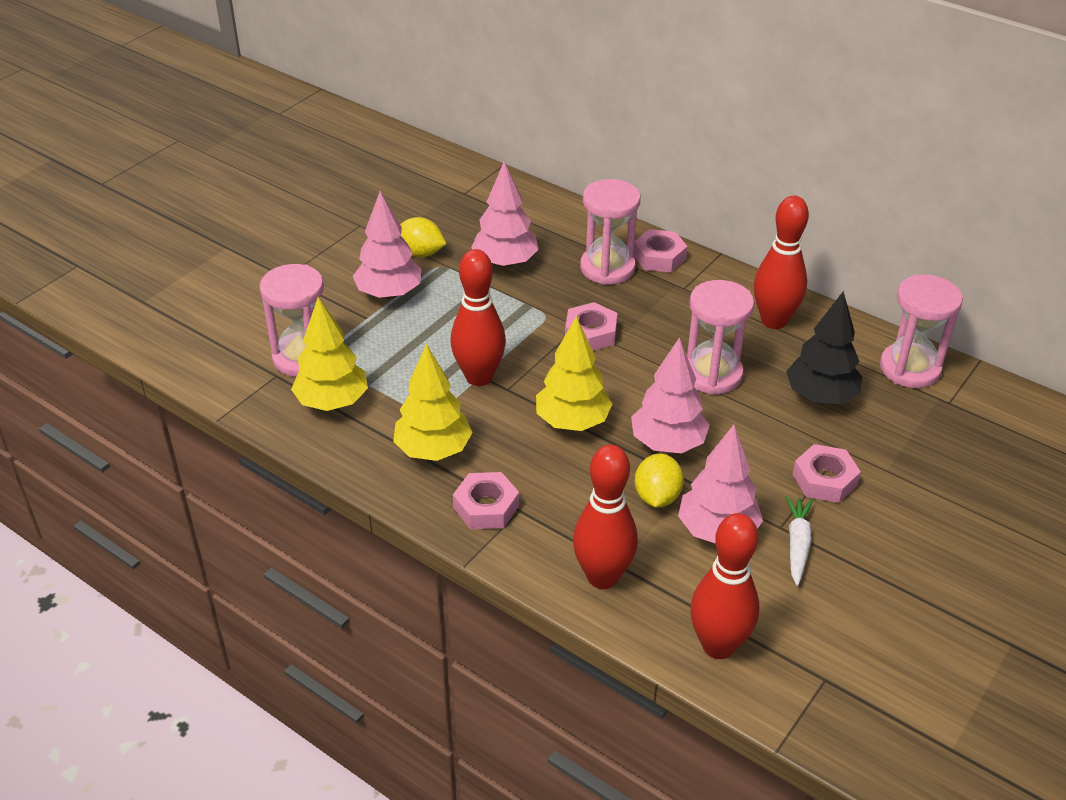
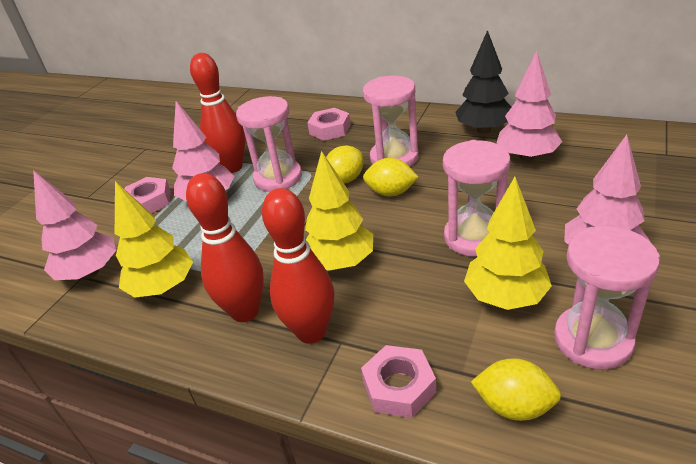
pink nut: 4 -> 3
red bowling pin: 4 -> 3
white carrot: 1 -> 0
yellow lemon: 2 -> 3

